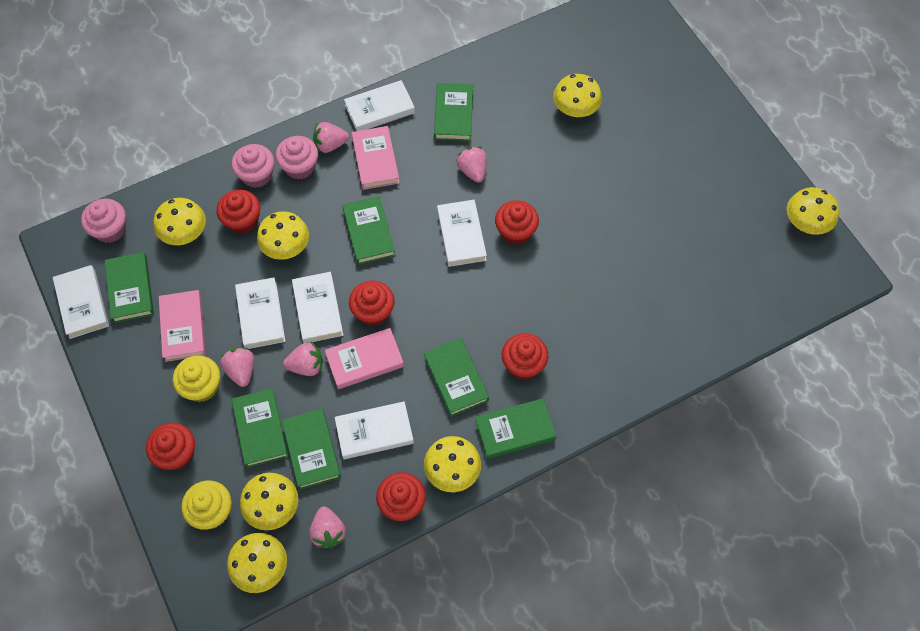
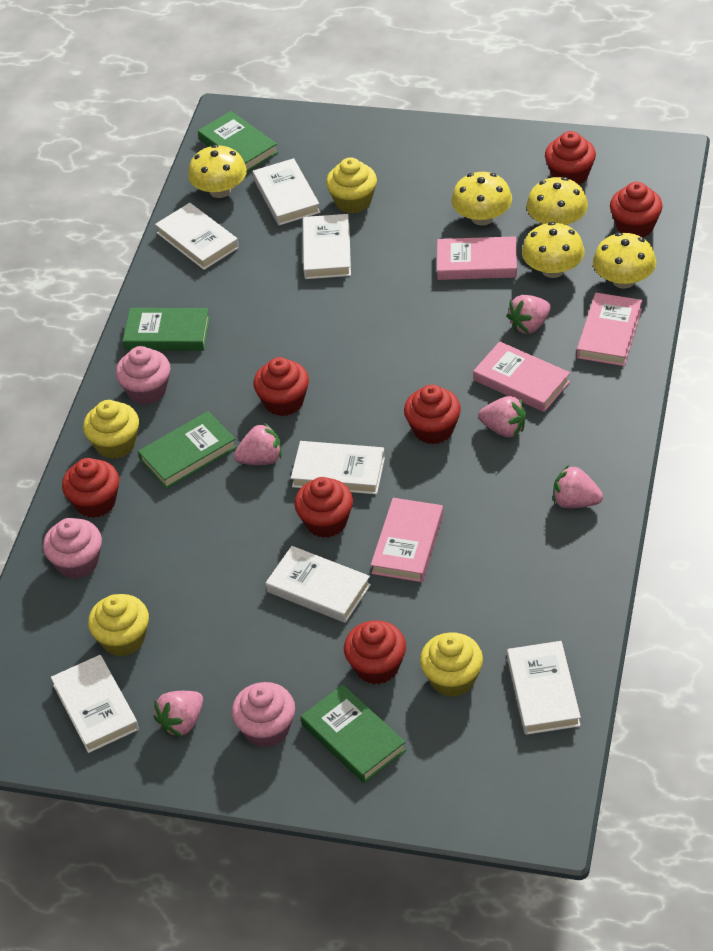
green book: 7 -> 4
pink book: 3 -> 4
red cupcake: 6 -> 7
white book: 6 -> 7
yellow cupcake: 2 -> 4
yellow mushroom: 7 -> 5

